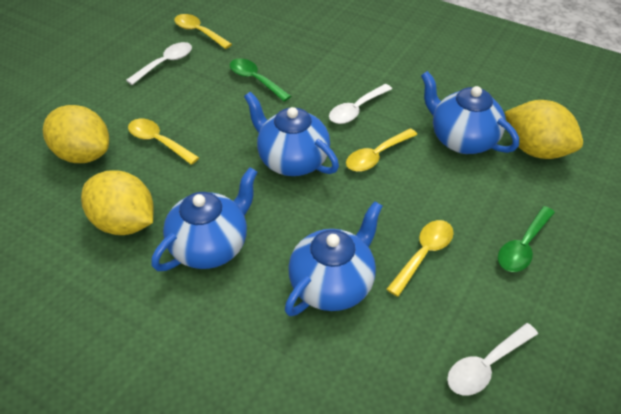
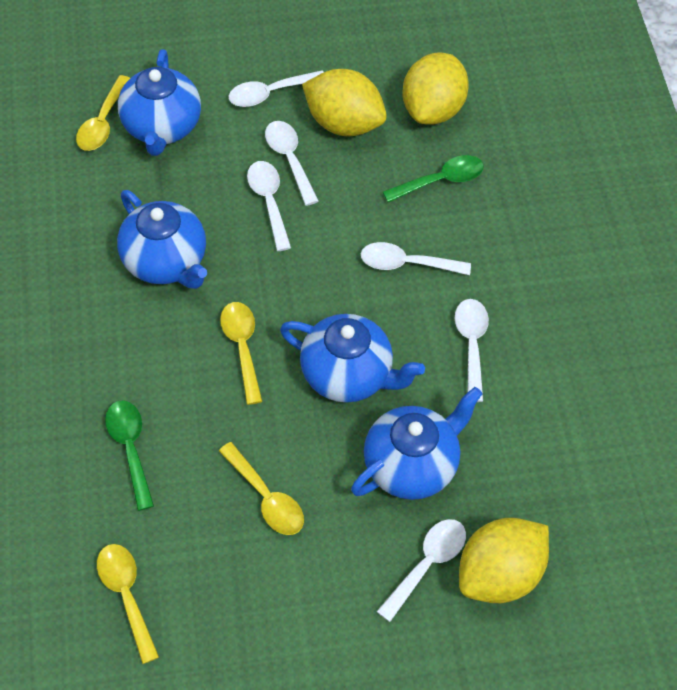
white spoon: 3 -> 6

